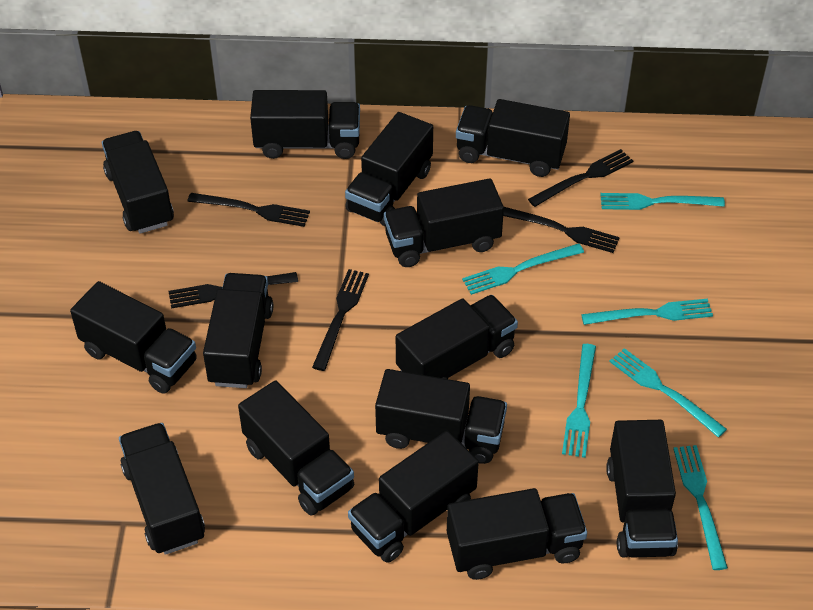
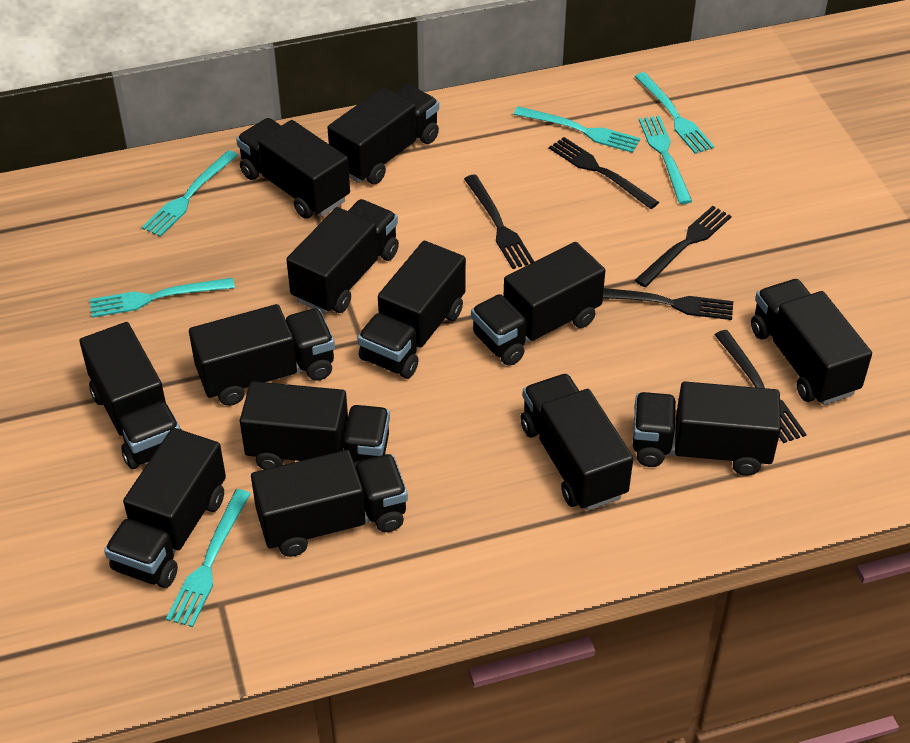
black truck: 14 -> 13

